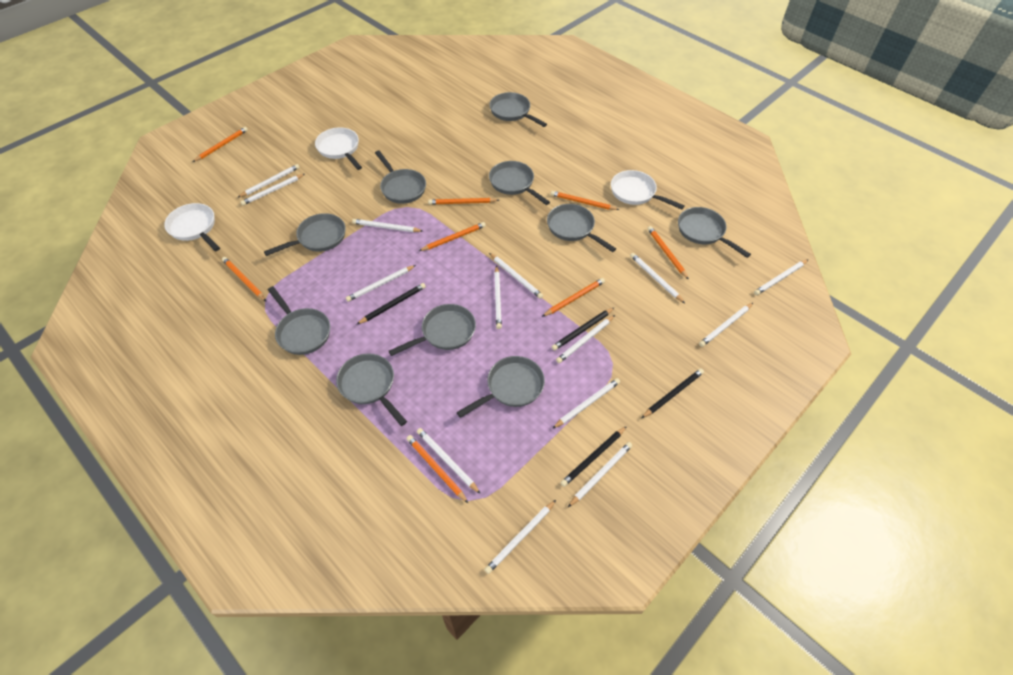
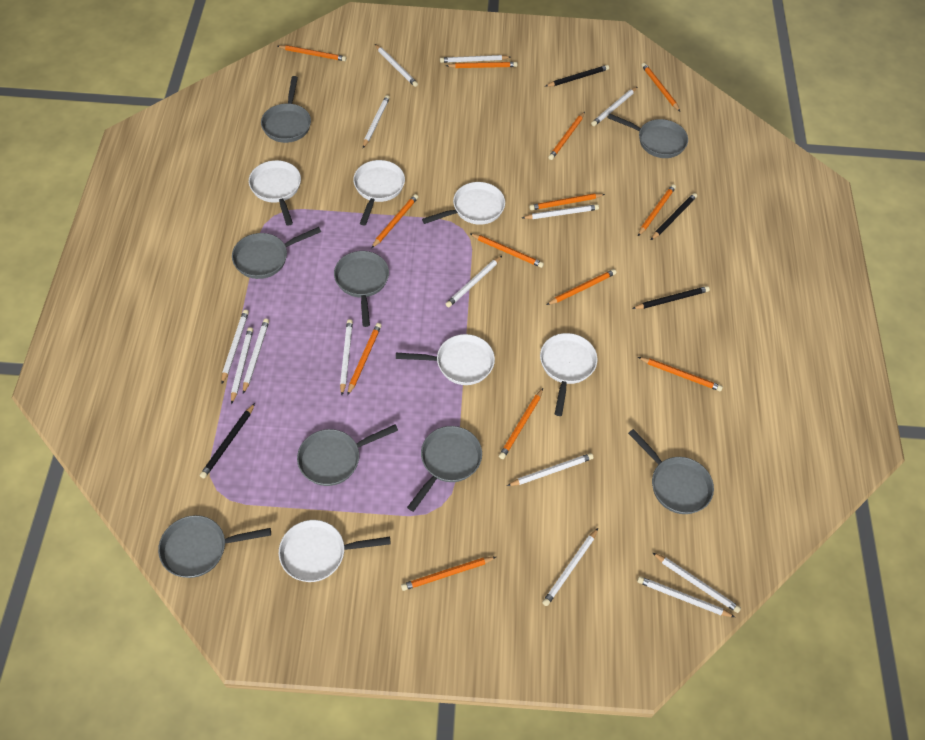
grey pan: 10 -> 8
orange pencil: 8 -> 13
white pan: 3 -> 6

